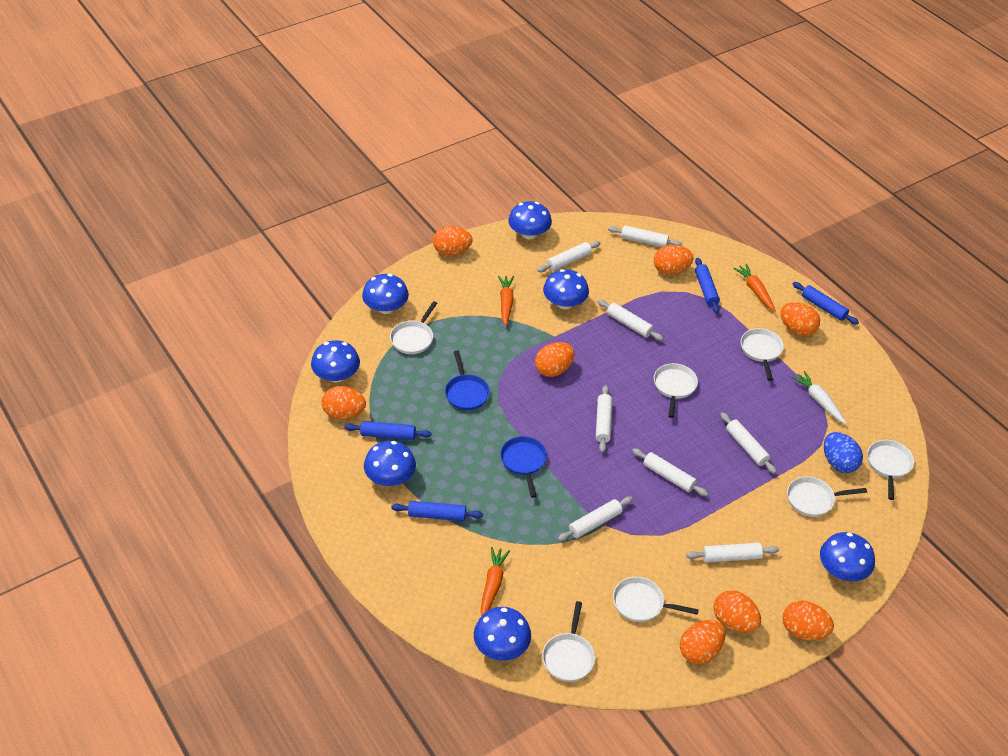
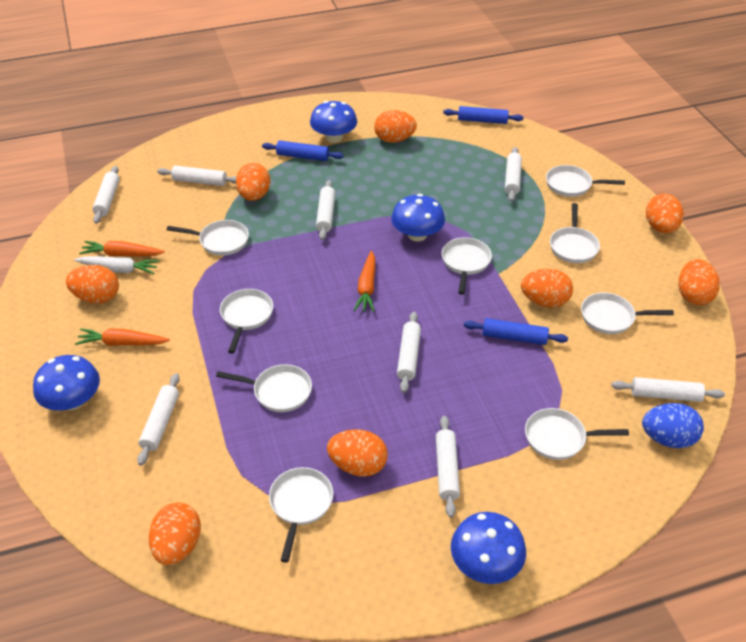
blue mushroom: 7 -> 4
blue pan: 2 -> 0
blue rolling pin: 4 -> 3
white pan: 7 -> 9

